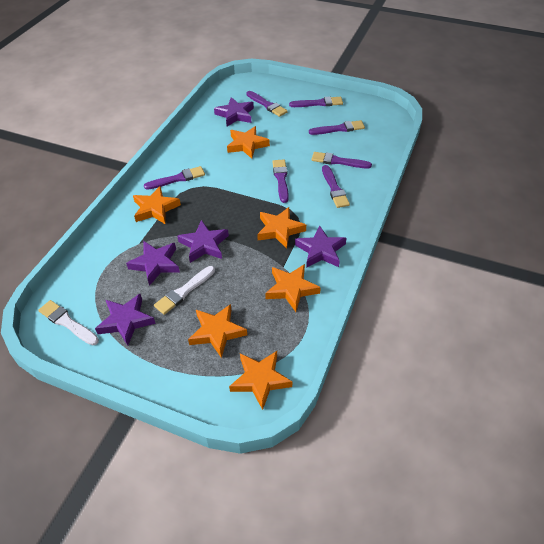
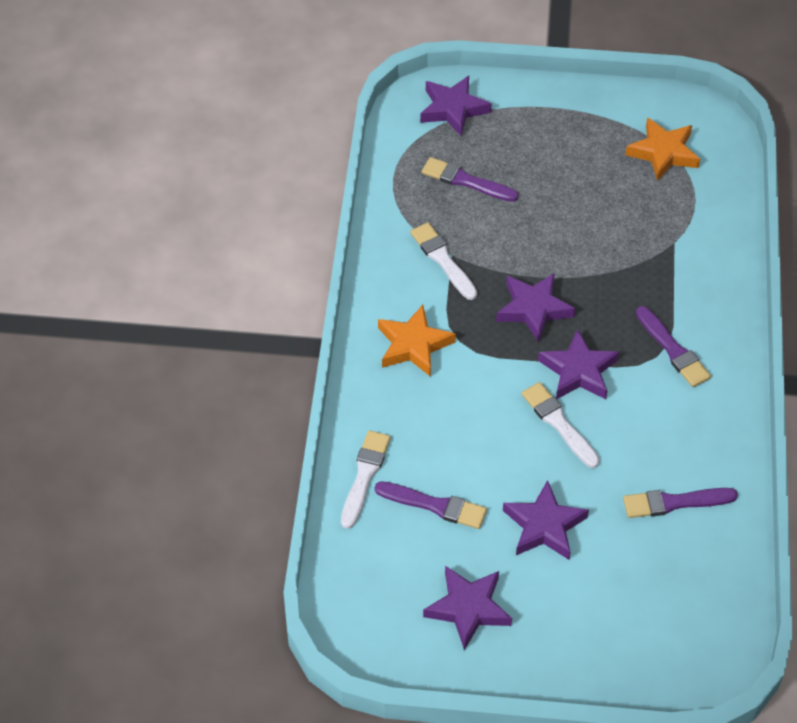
orange star: 6 -> 2
purple brush: 7 -> 4
white brush: 2 -> 3

